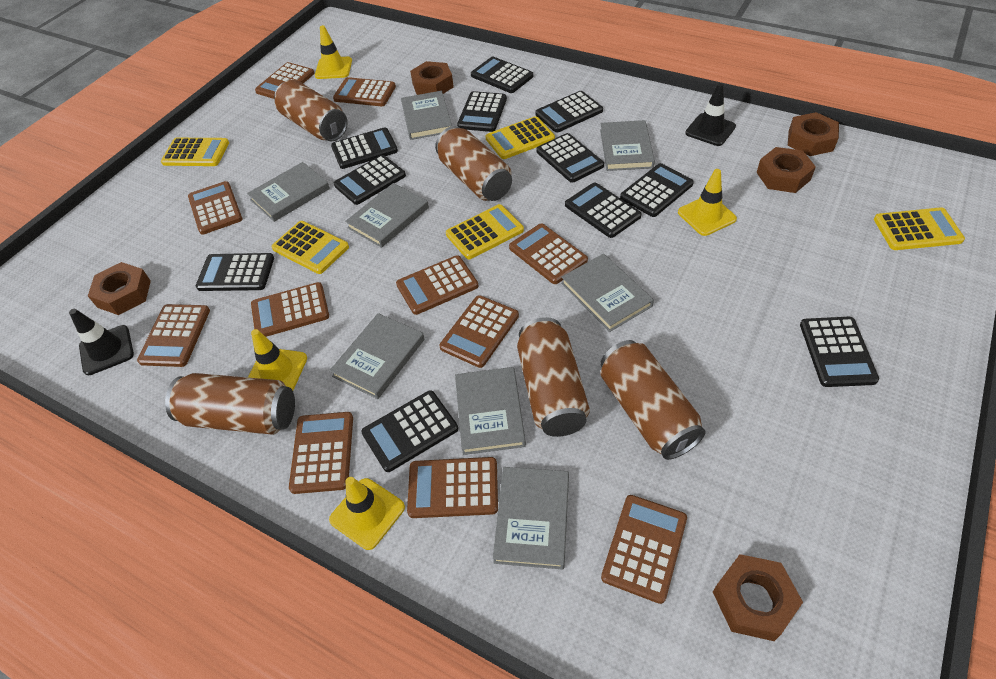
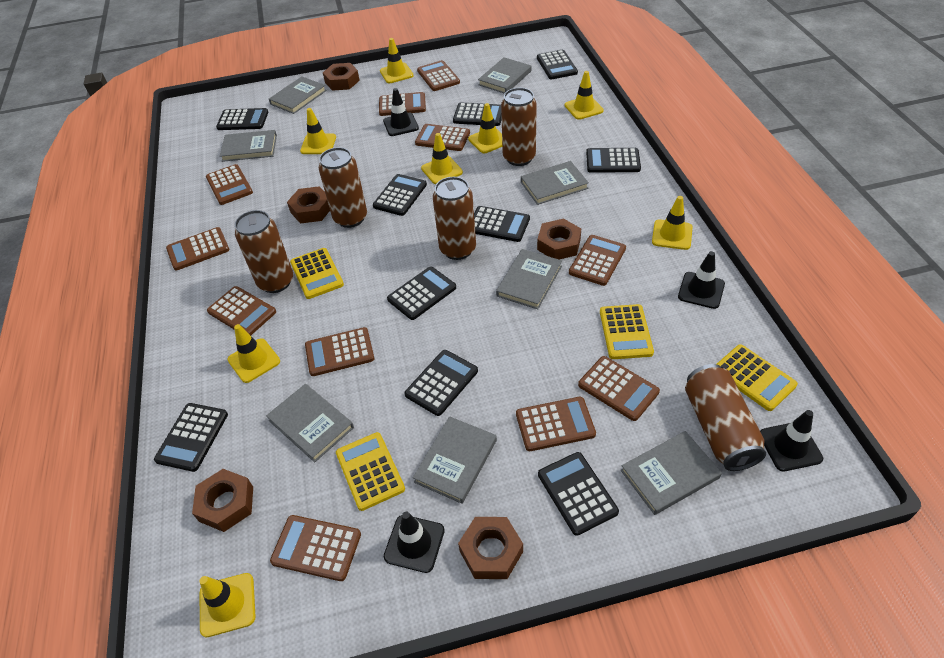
black calculator: 11 -> 10
black traffic cone: 2 -> 4
yellow calculator: 5 -> 4
yellow traffic cone: 4 -> 8

